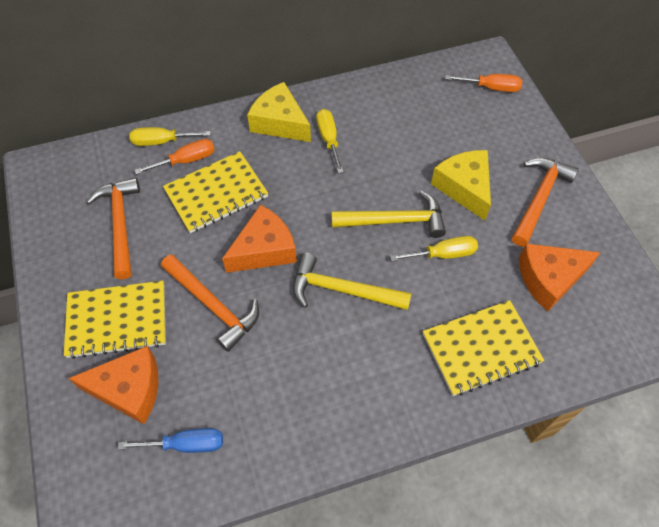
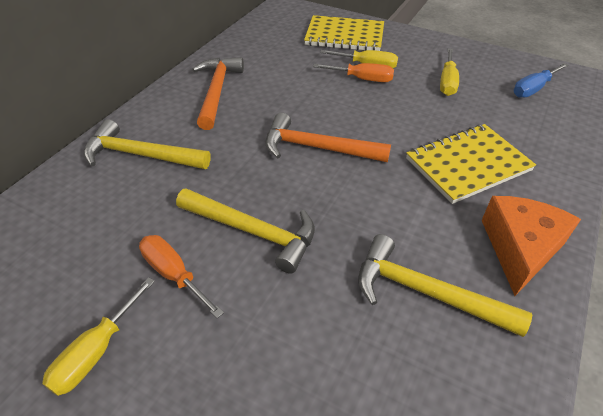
orange cheese: 3 -> 1
orange hammer: 3 -> 2
yellow cheese: 2 -> 0
yellow hammer: 2 -> 3
yellow notebook: 3 -> 2

